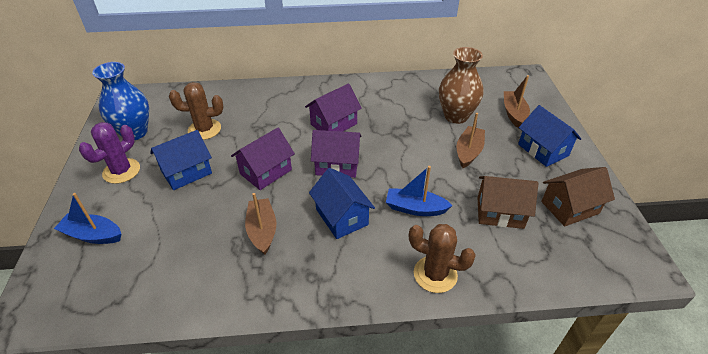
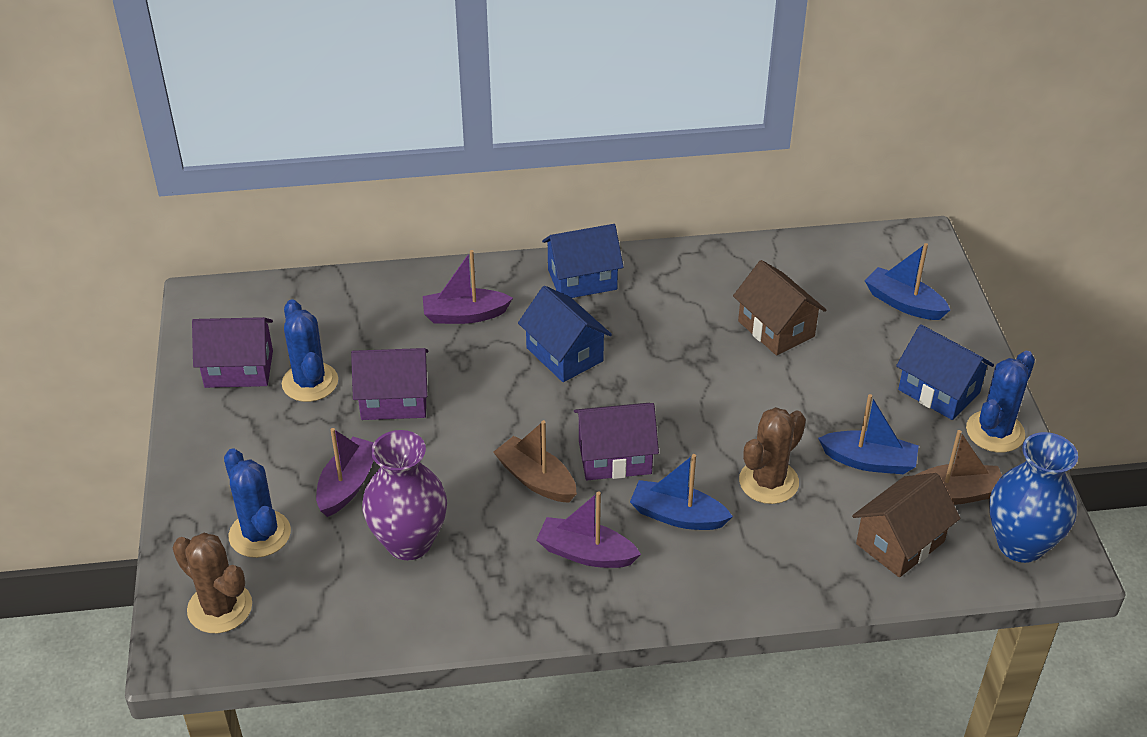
blue boat: 2 -> 3
blue cactus: 0 -> 3
brown boat: 3 -> 2
brown vase: 1 -> 0
purple boat: 0 -> 3
purple cactus: 1 -> 0
purple vase: 0 -> 1

